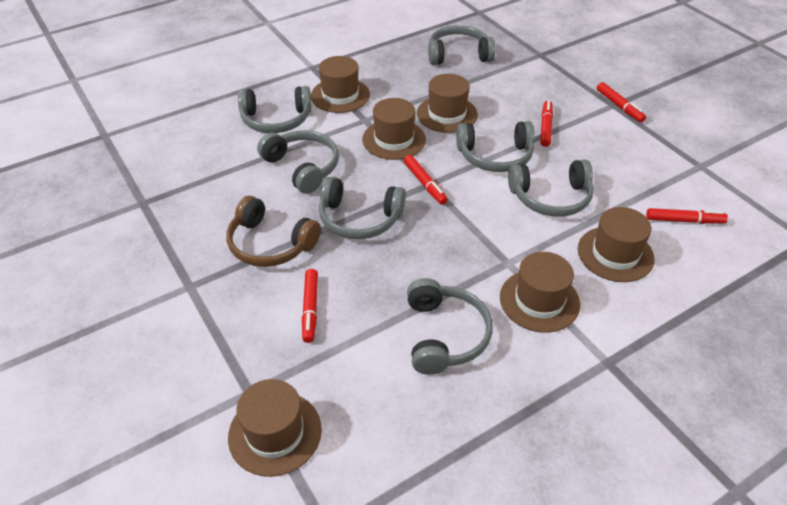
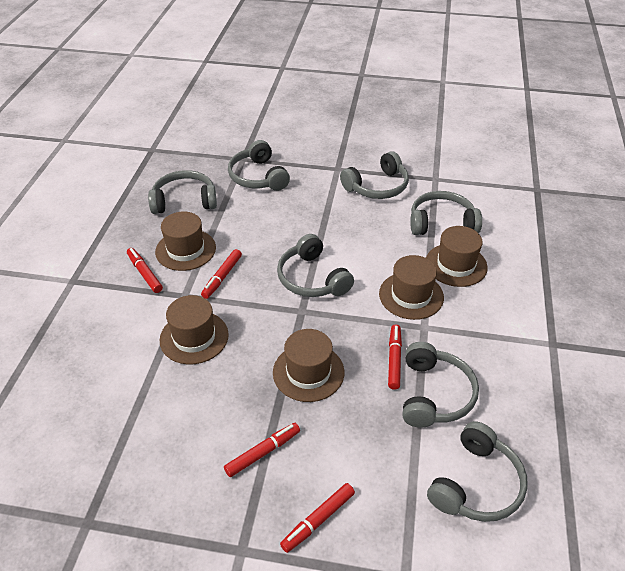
brown hat: 6 -> 5
brown headphones: 1 -> 0

